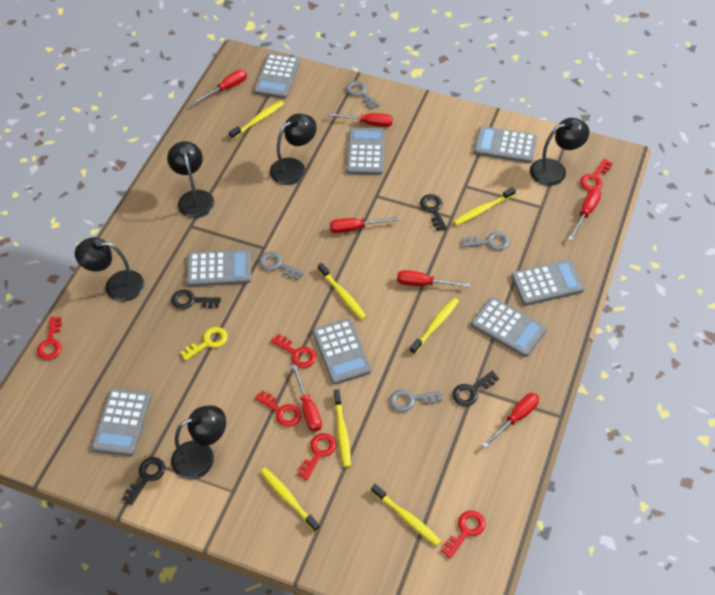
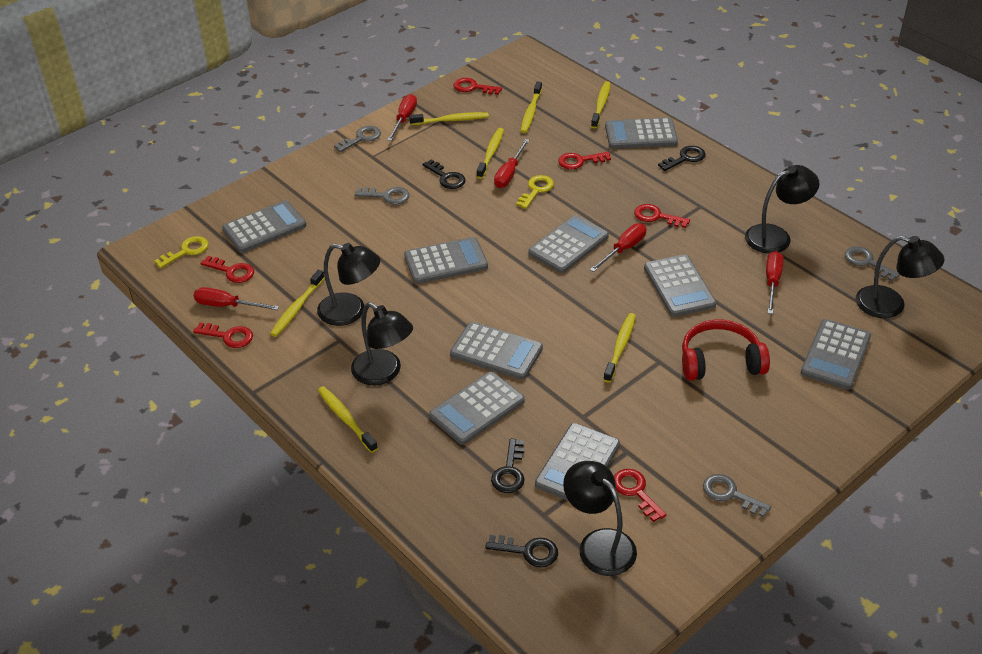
grey calculator: 8 -> 9
red headphones: 0 -> 1
red screwdriver: 7 -> 5
yellow key: 1 -> 2

